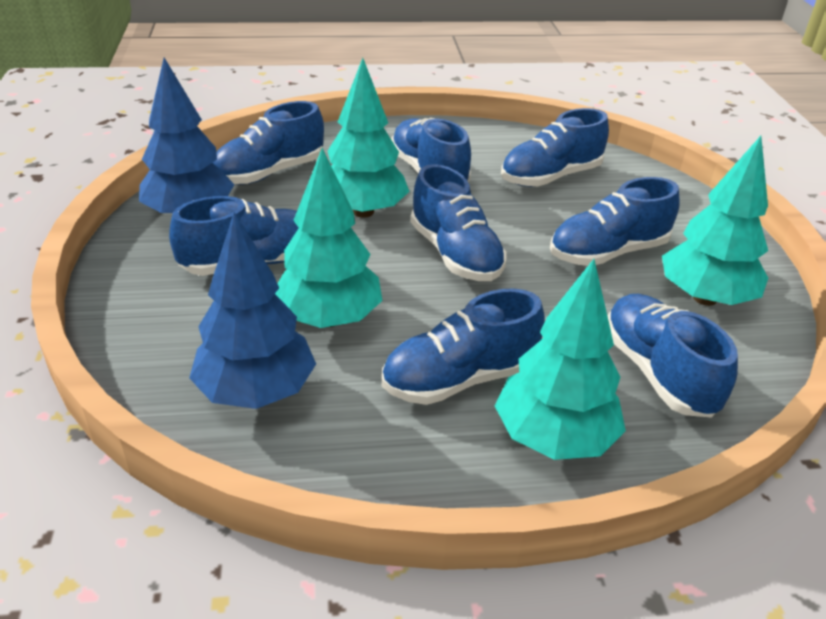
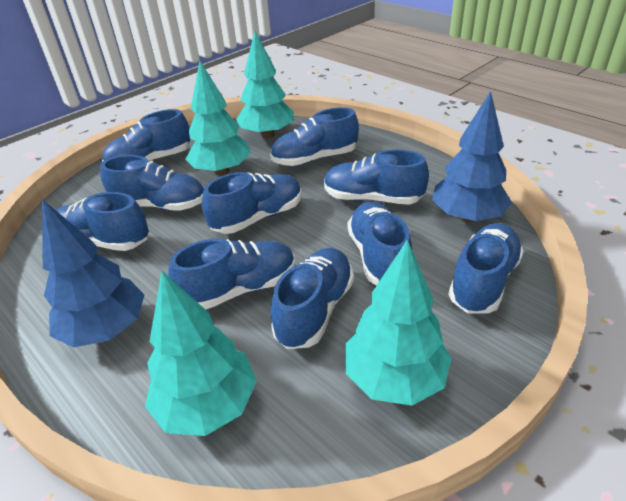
blue shoe: 8 -> 10

